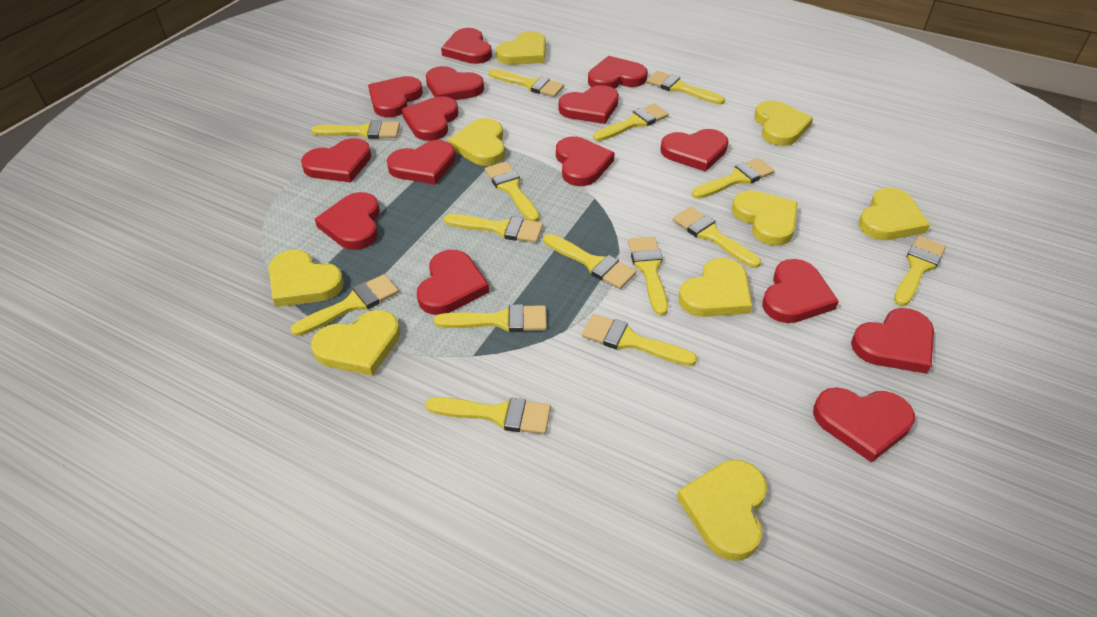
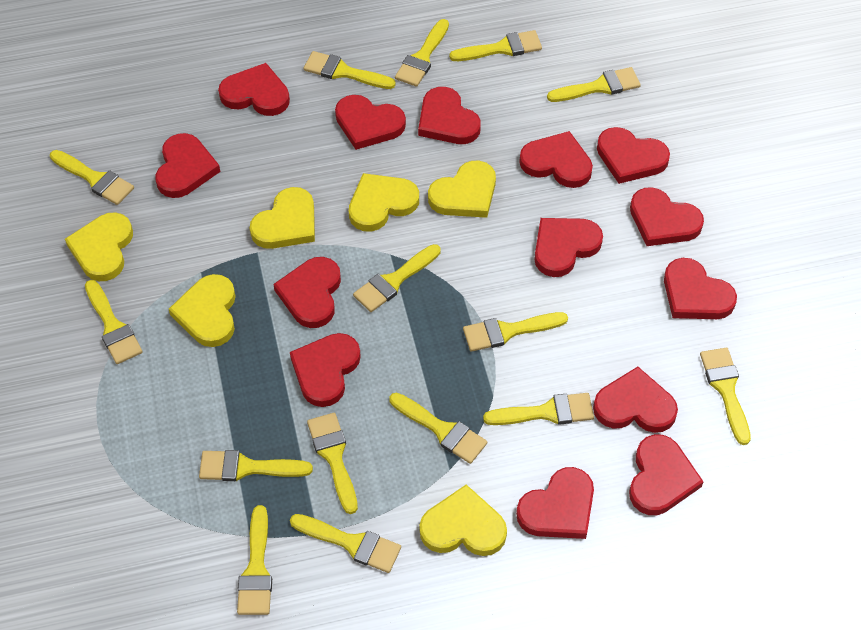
red heart: 15 -> 14
yellow heart: 9 -> 6

